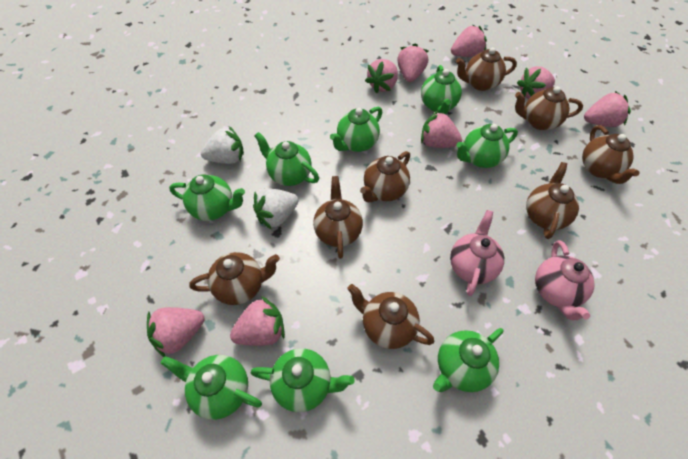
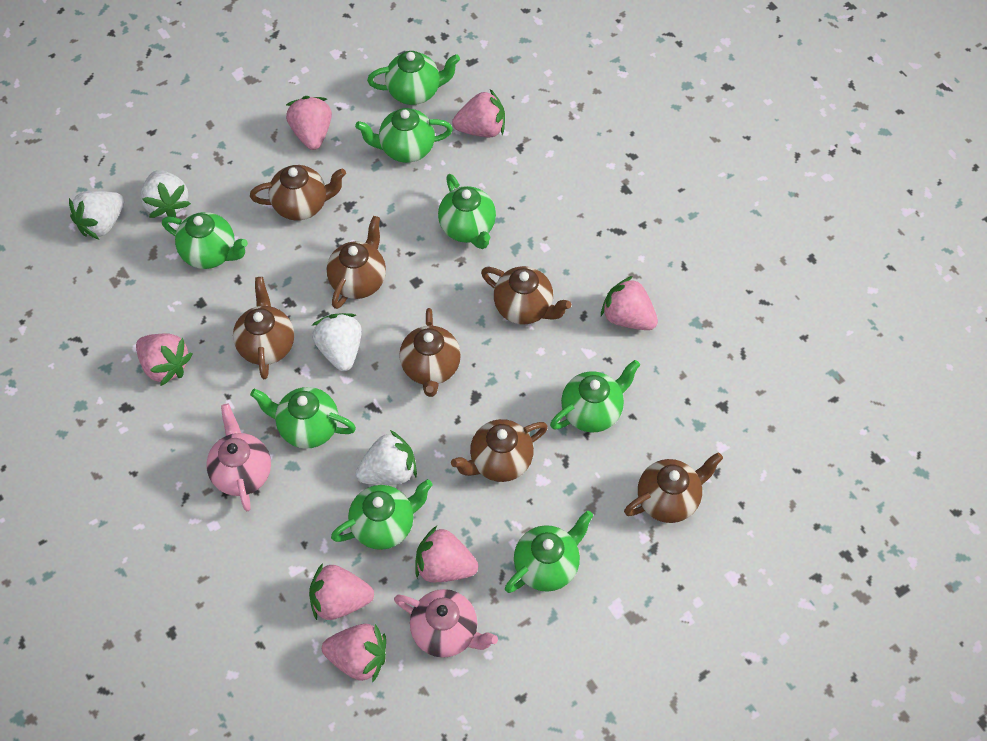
brown teapot: 8 -> 7
pink strawberry: 8 -> 7
white strawberry: 2 -> 4

